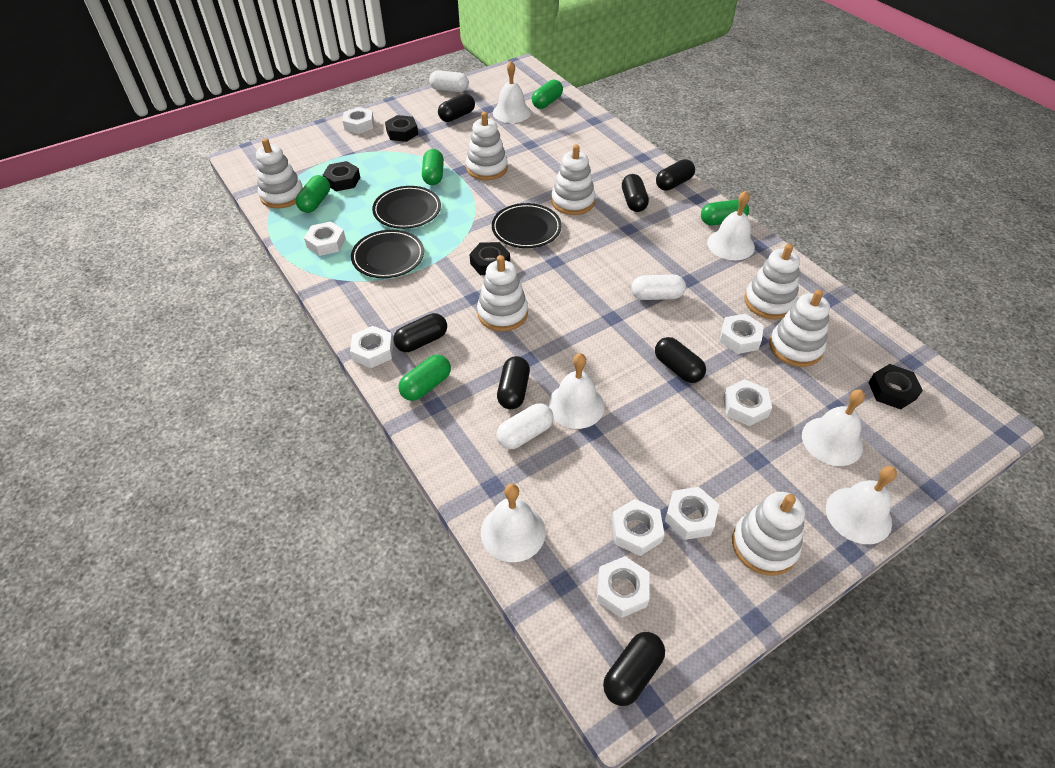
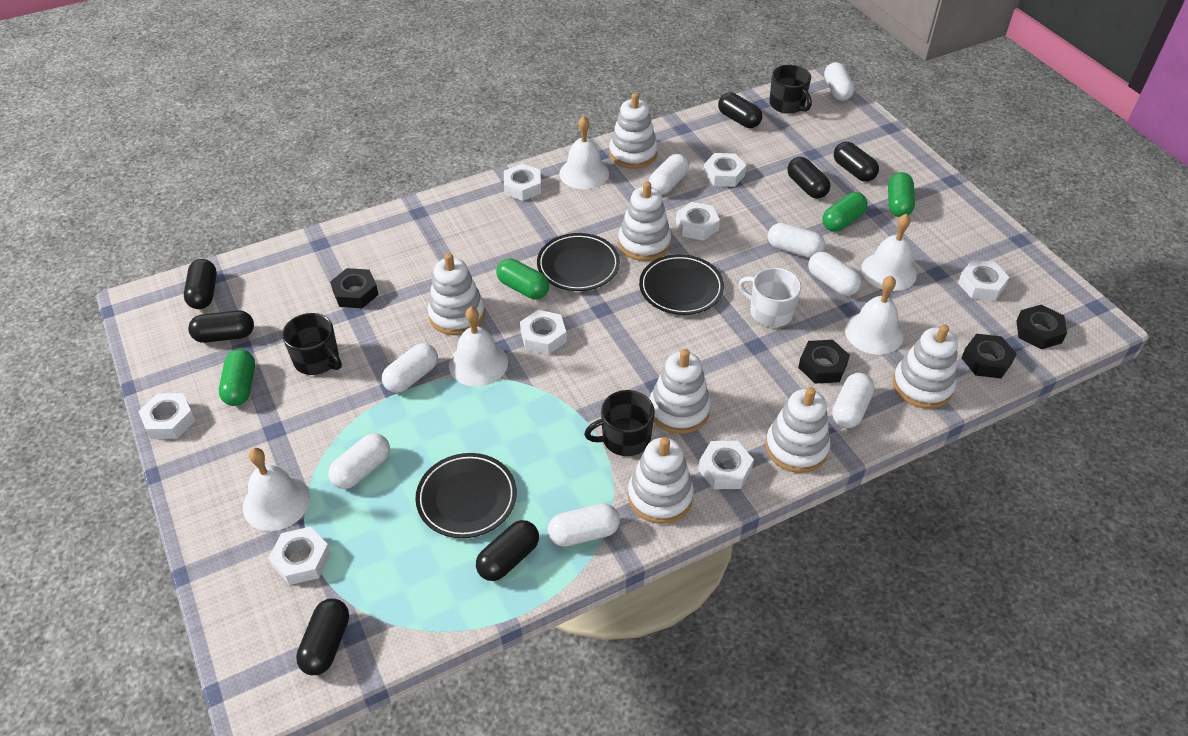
black mug: 0 -> 3
green capsule: 5 -> 4
white bell: 6 -> 5
white capsule: 3 -> 8
white mug: 0 -> 1

